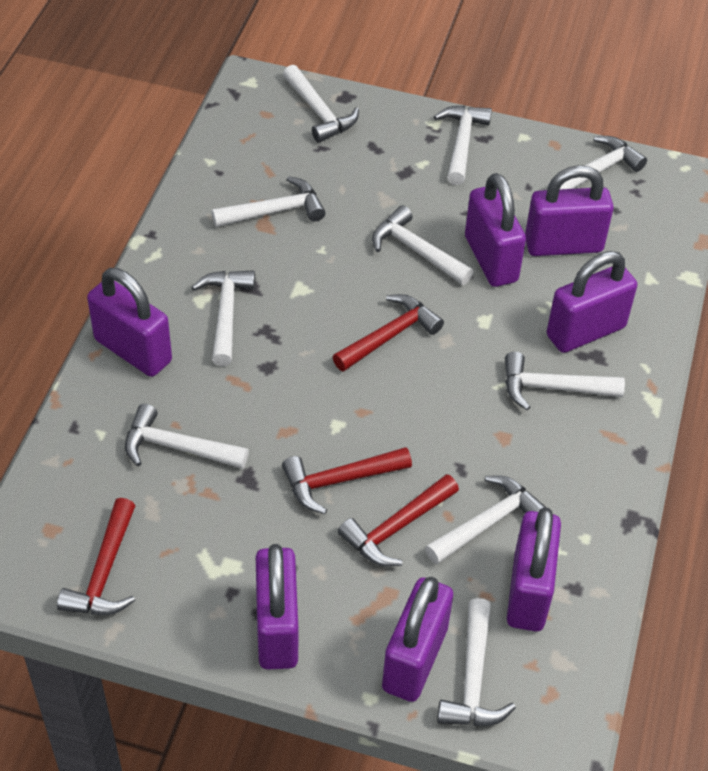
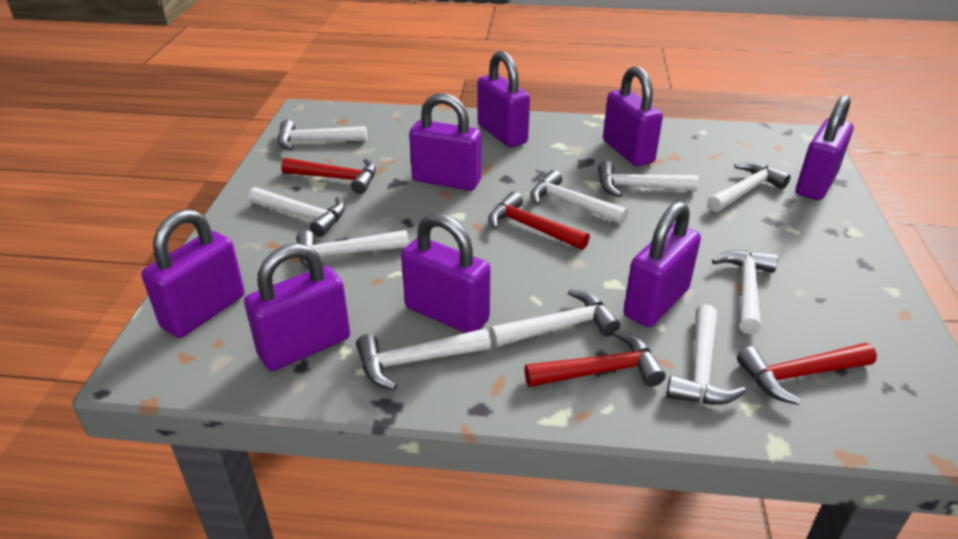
purple padlock: 7 -> 8

